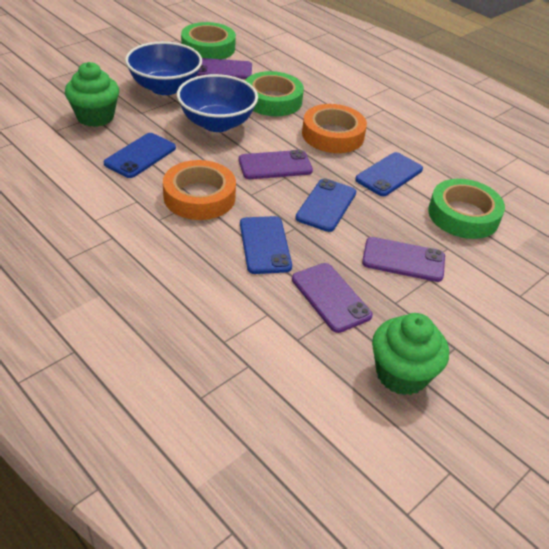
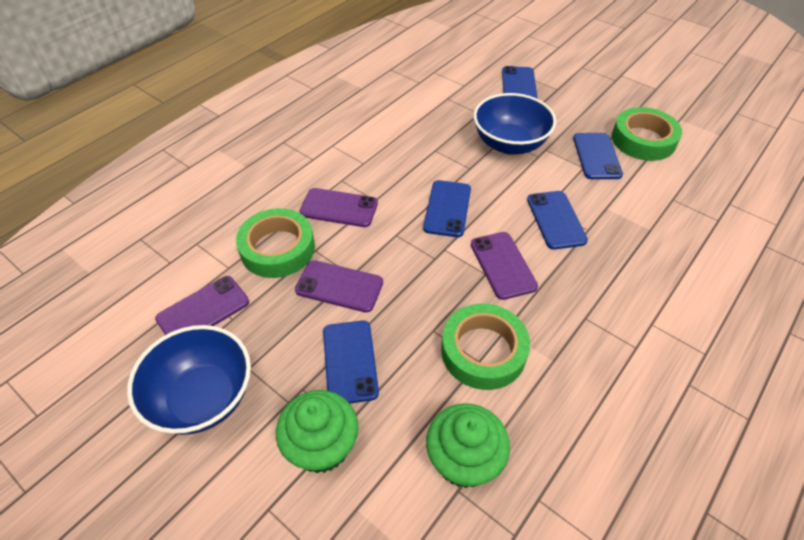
blue phone: 4 -> 5
orange tape: 2 -> 0

